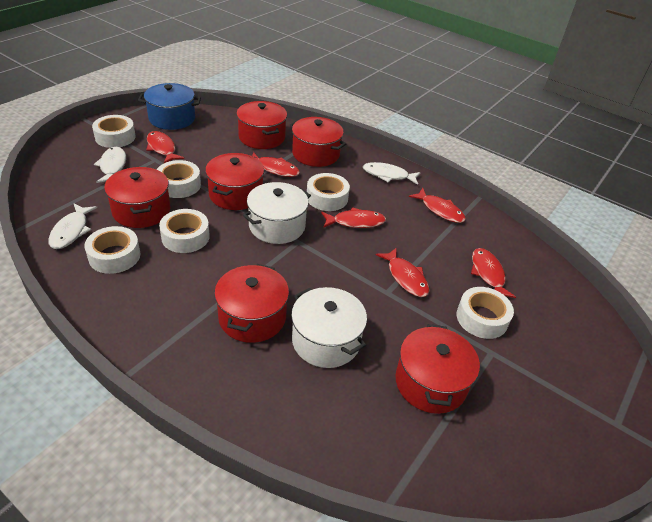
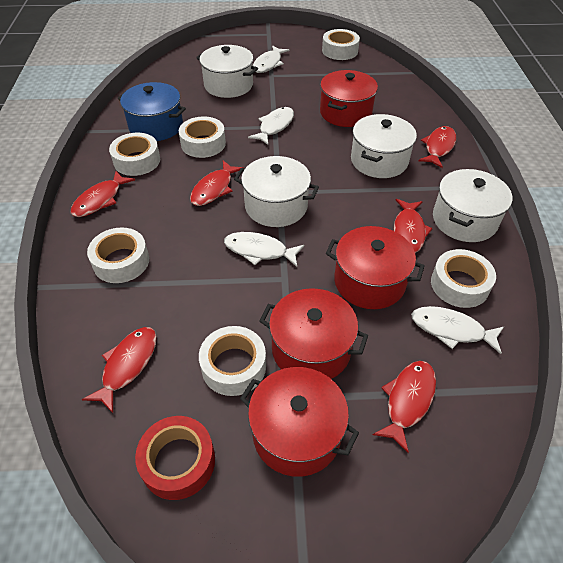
red pot: 6 -> 4
red tape: 0 -> 1
white fish: 3 -> 4
white pot: 2 -> 4

